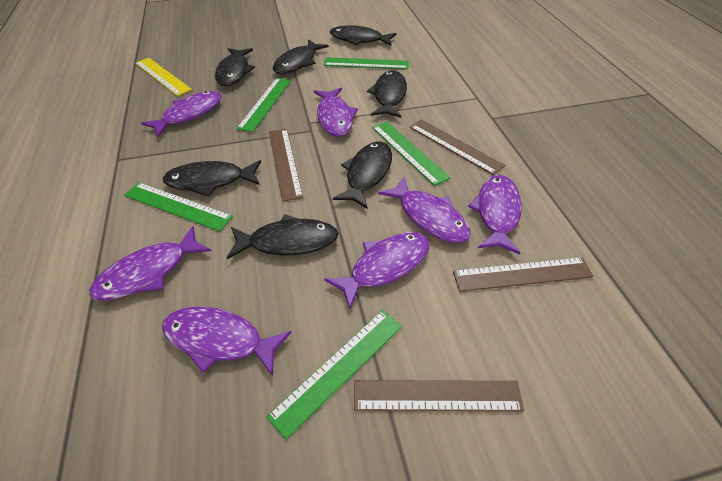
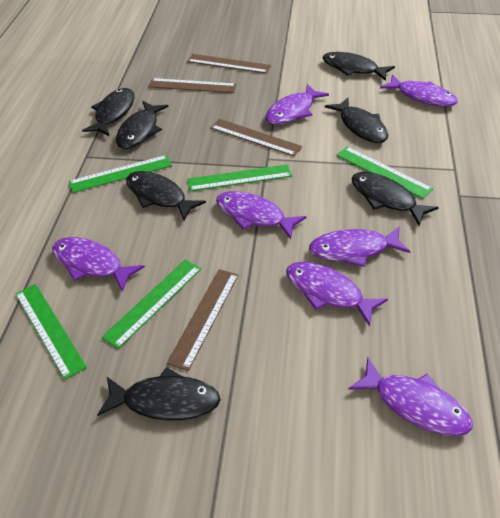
yellow ruler: 1 -> 0

